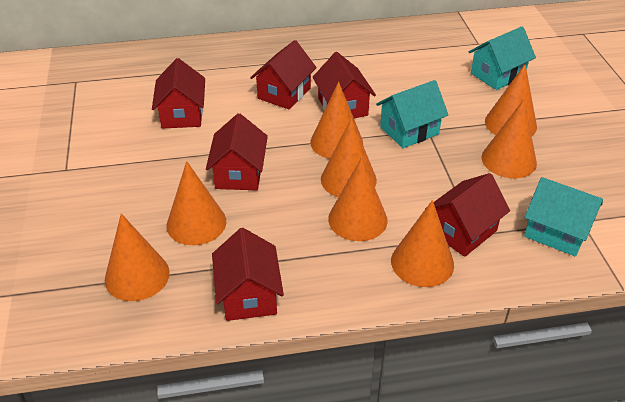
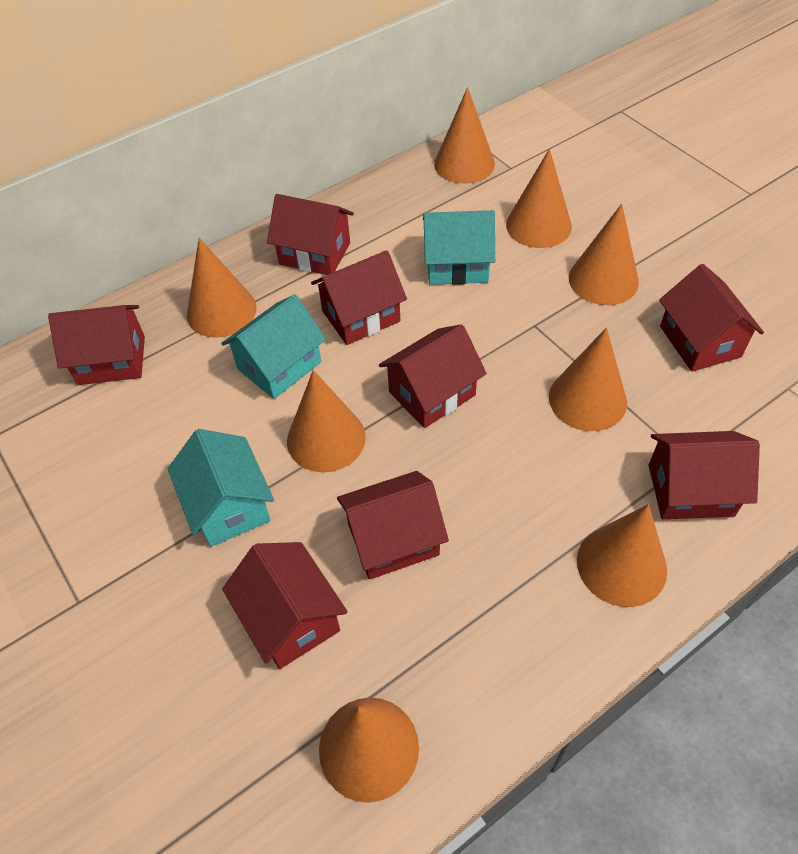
red house: 6 -> 8

